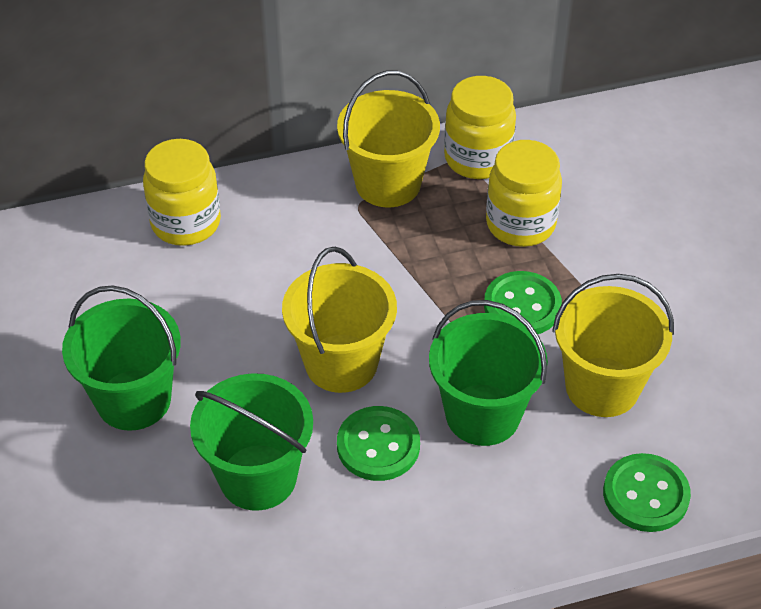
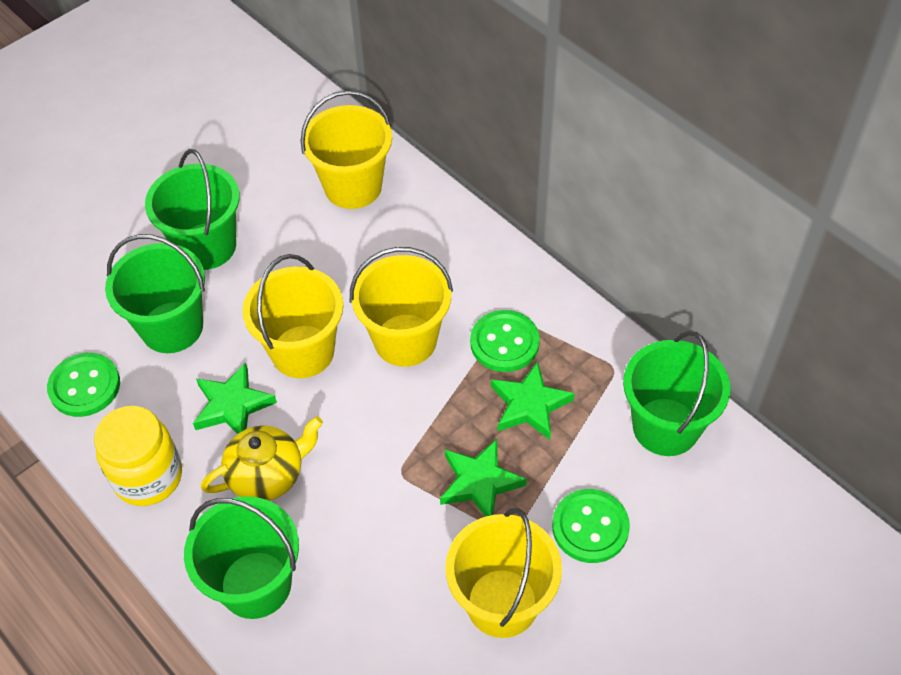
green bucket: 3 -> 4
green star: 0 -> 3
yellow bucket: 3 -> 4
yellow jar: 3 -> 1
yellow teapot: 0 -> 1

